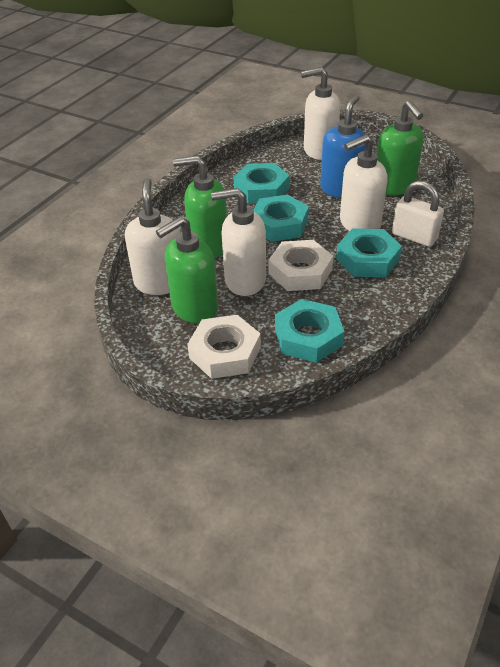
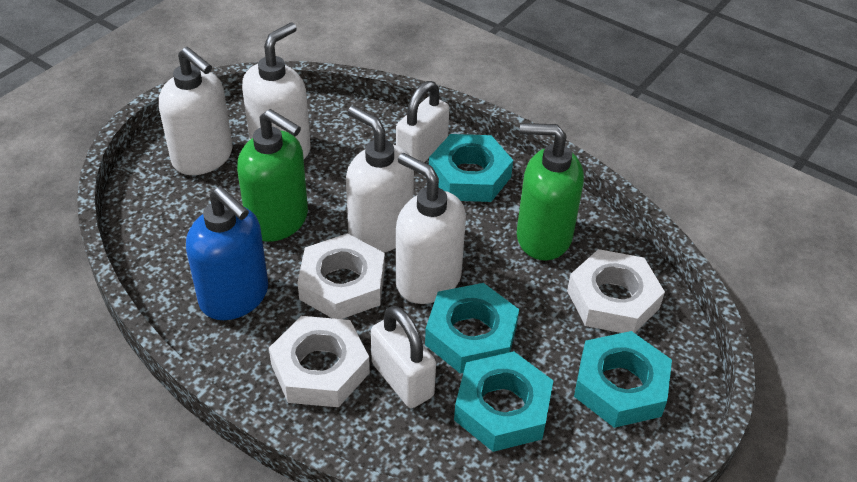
green soap dispenser: 3 -> 2
white nut: 2 -> 3
white padlock: 1 -> 2

